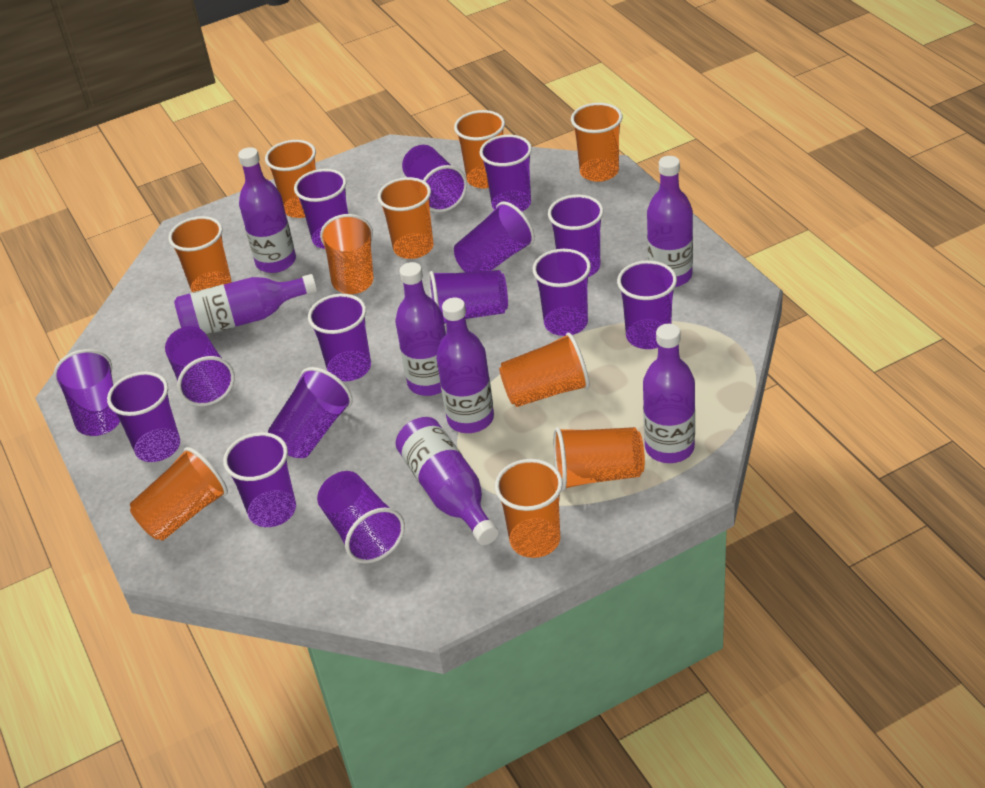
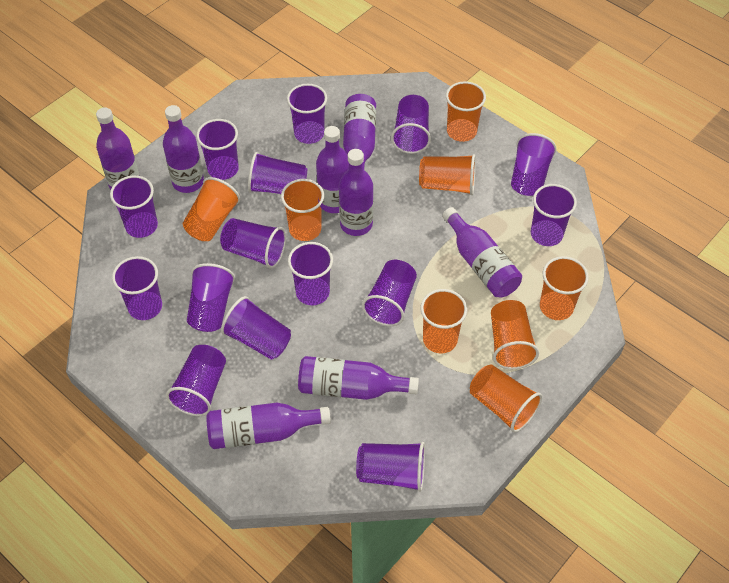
orange cup: 10 -> 8
purple bottle: 7 -> 8

